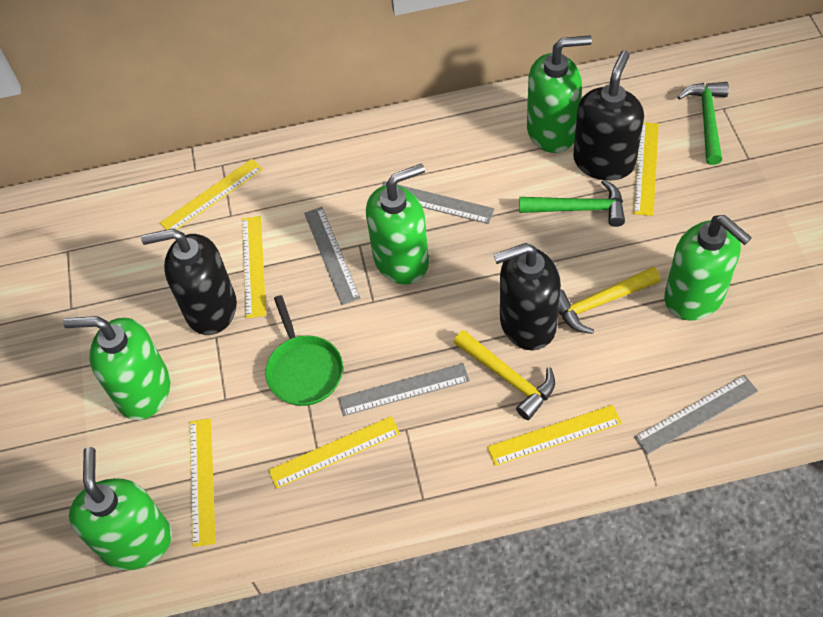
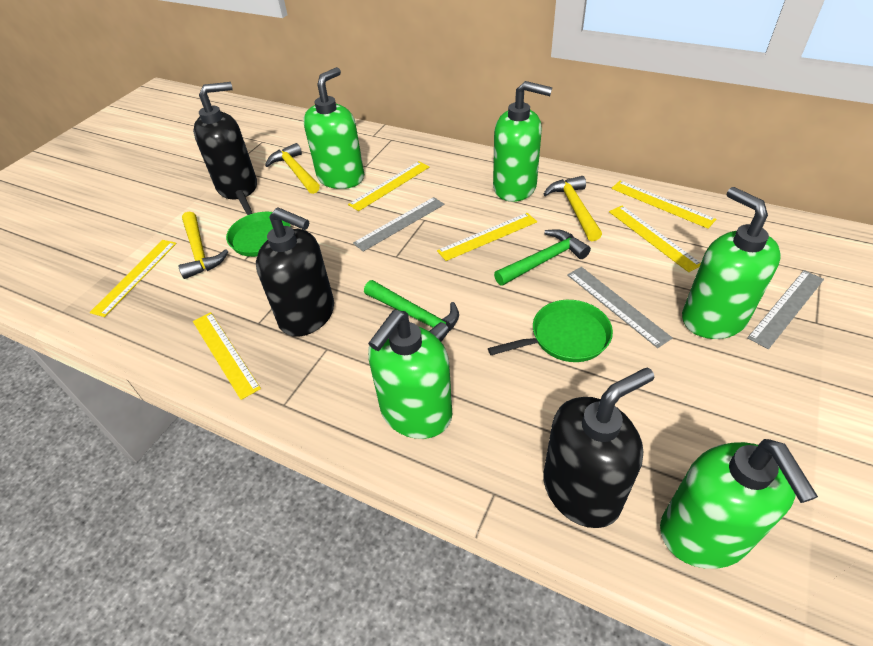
green pan: 1 -> 2
grey ruler: 4 -> 3
yellow hammer: 2 -> 3

